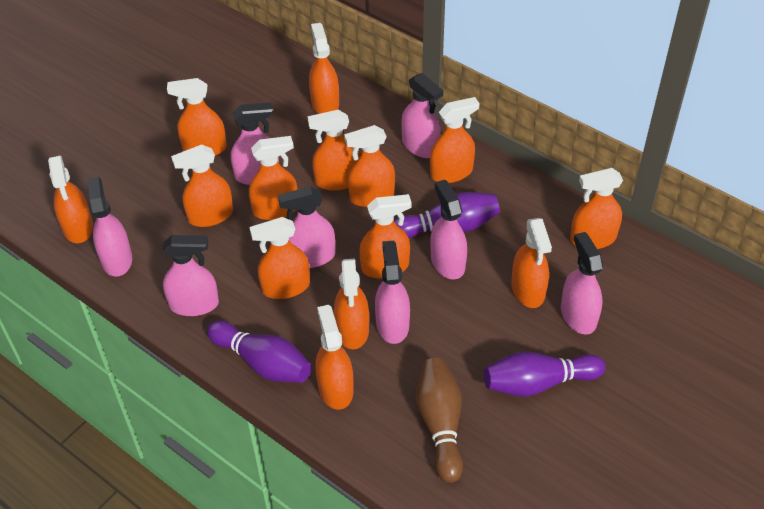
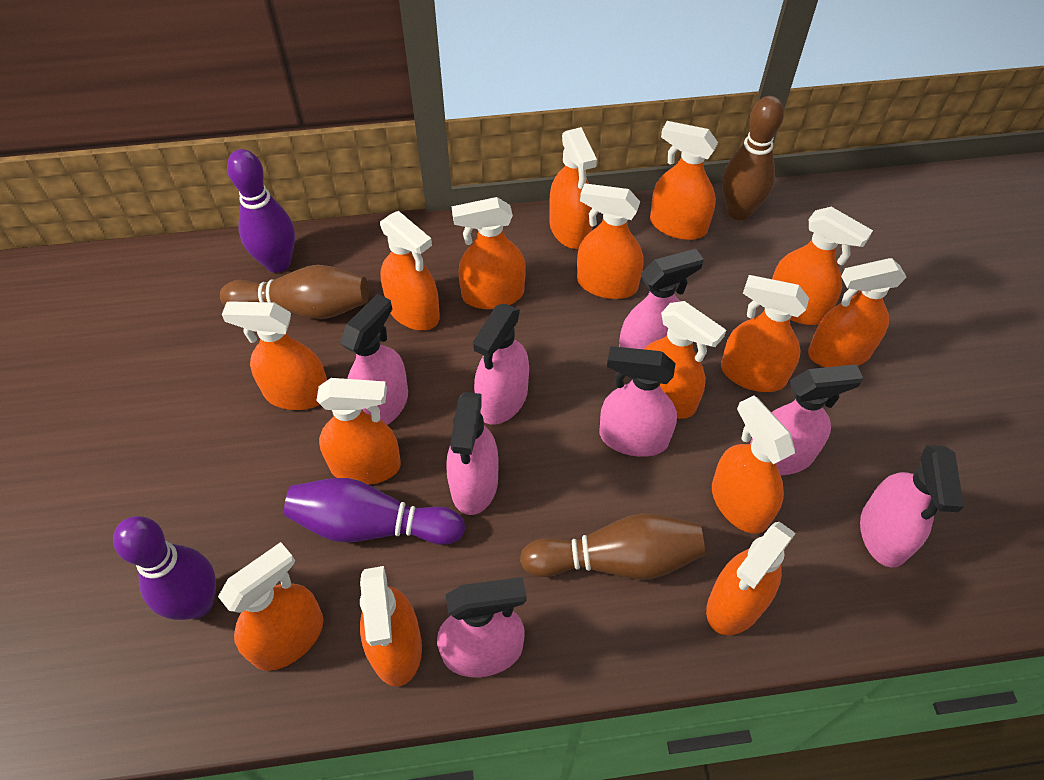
brown bowling pin: 1 -> 3
orange spray bottle: 14 -> 15

